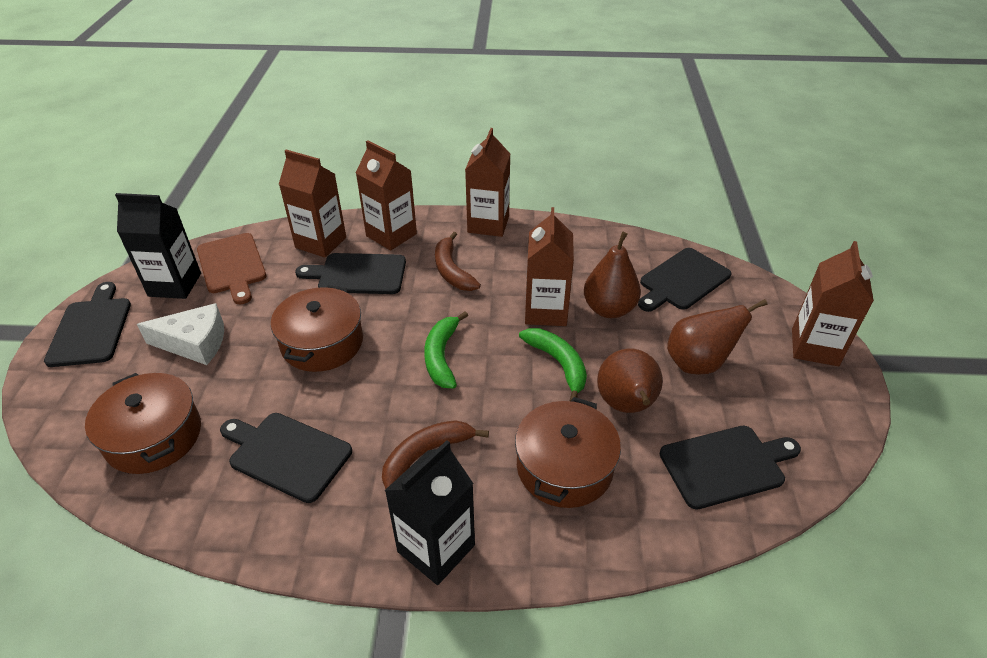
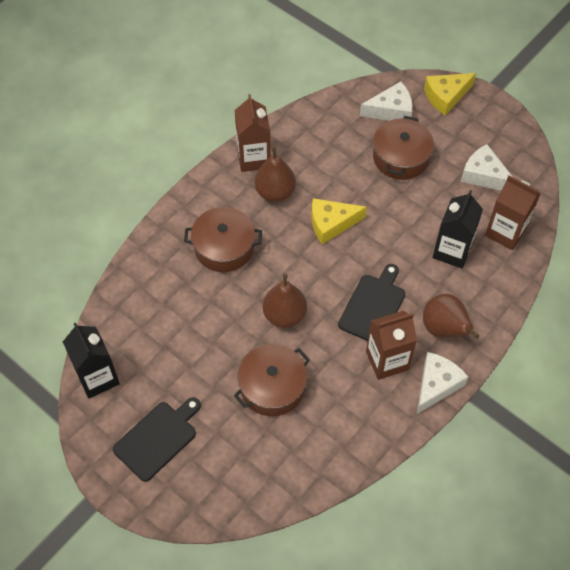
black cutting board: 5 -> 2
brown banana: 2 -> 0
brown carton: 5 -> 3
brown cutting board: 1 -> 0
green banana: 2 -> 0
white cheese: 1 -> 3
yellow cheese: 0 -> 2

